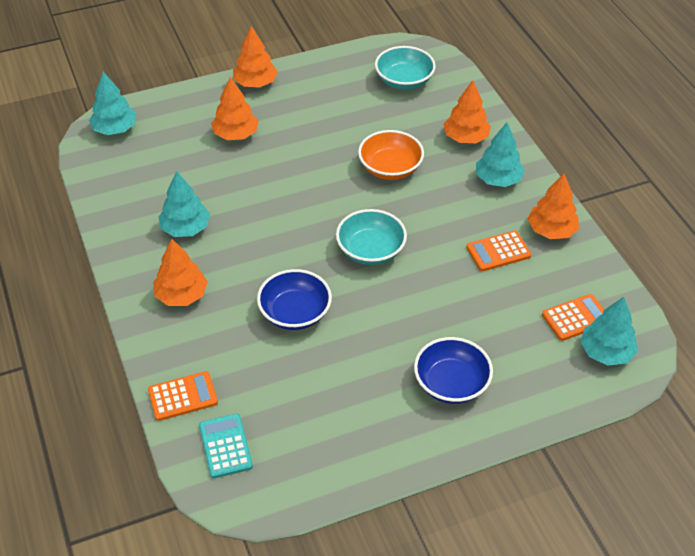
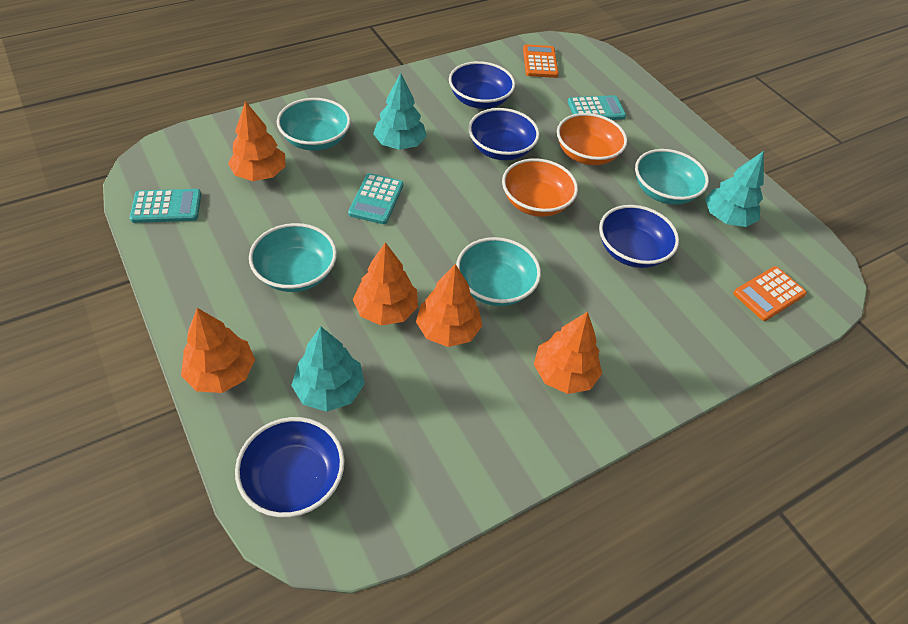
blue bowl: 2 -> 4
orange bowl: 1 -> 2
orange calculator: 3 -> 2
turquoise bowl: 2 -> 4
turquoise calculator: 1 -> 3
turquoise tree: 4 -> 3

